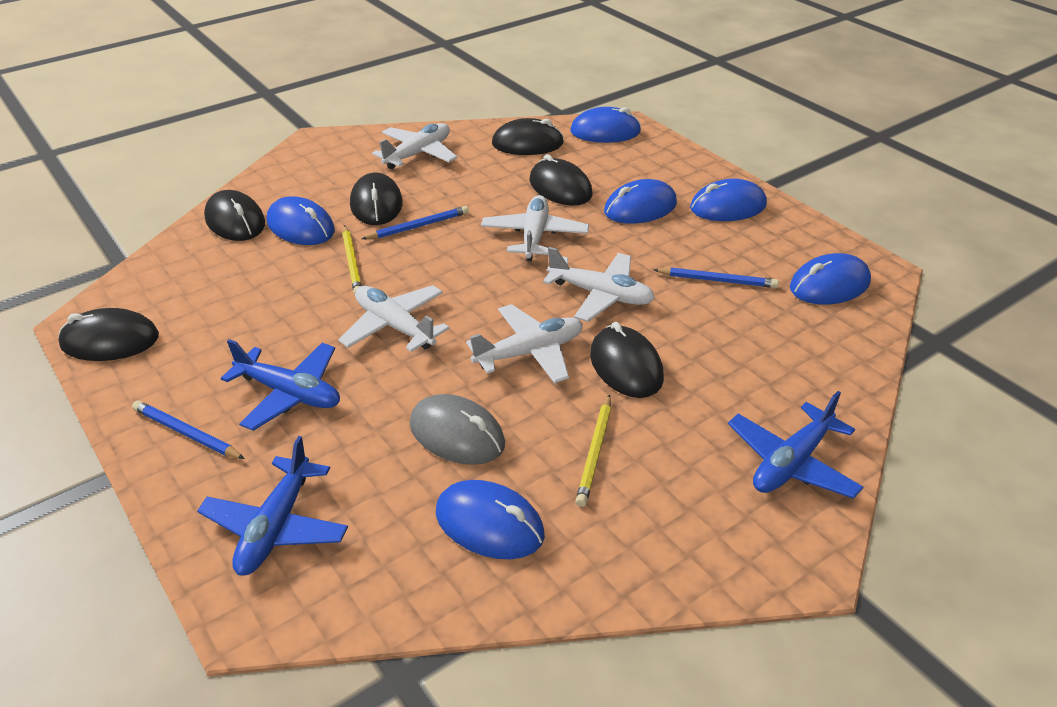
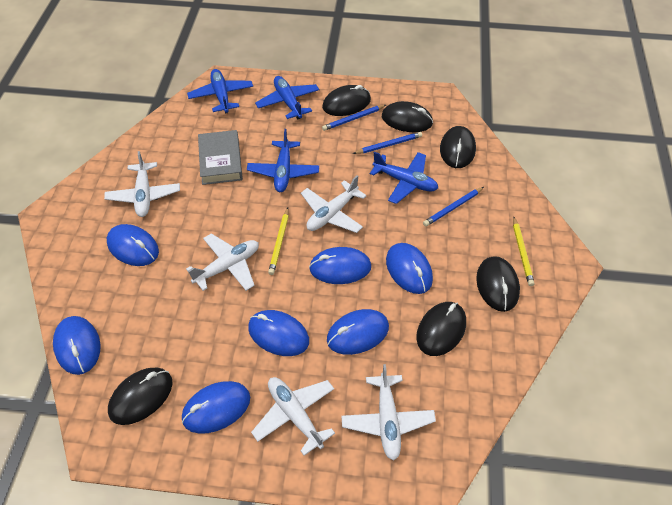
blue mouse: 6 -> 7
blue plane: 3 -> 4
grey book: 0 -> 1
grey mouse: 1 -> 0

